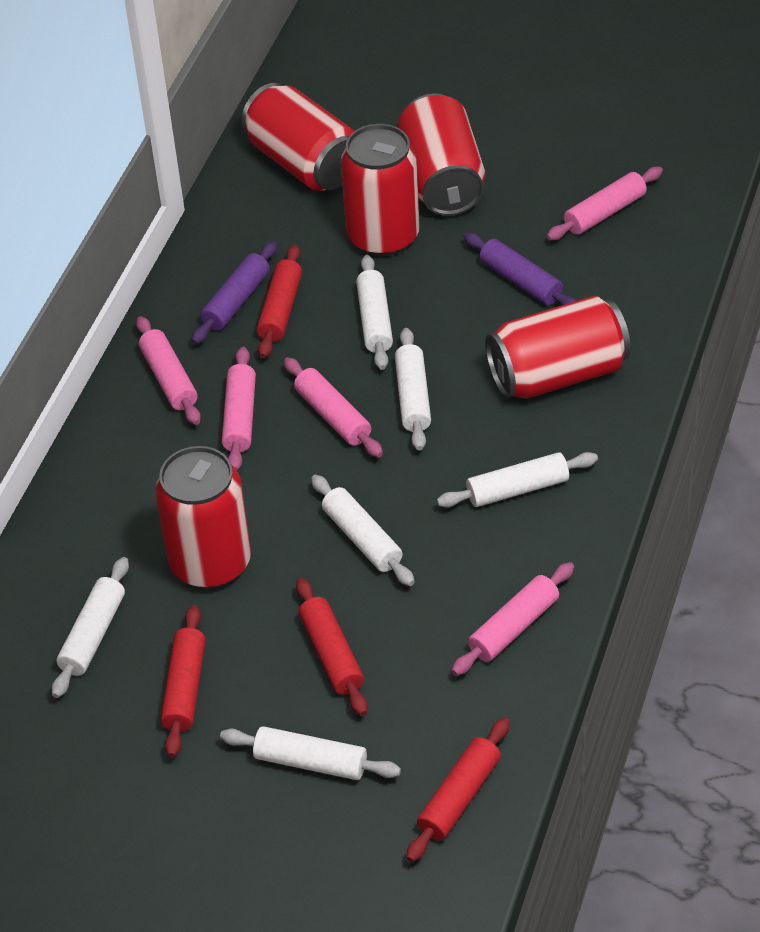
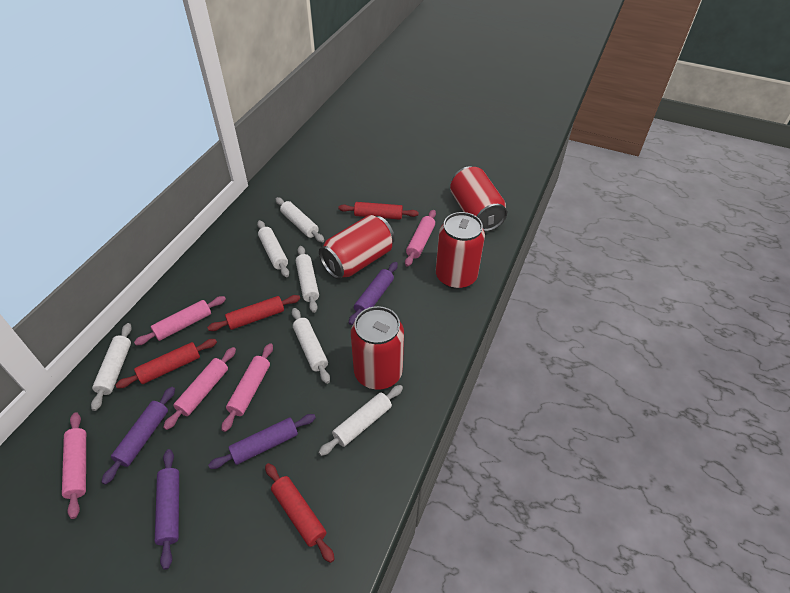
purple rolling pin: 2 -> 4
red can: 5 -> 4

